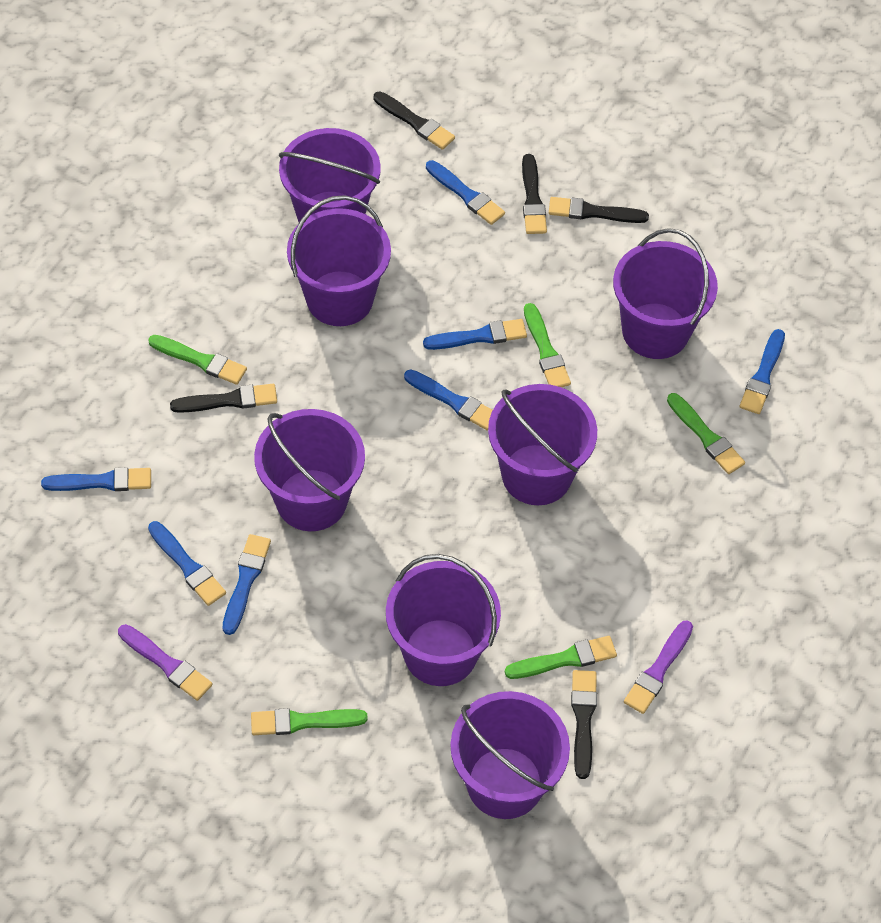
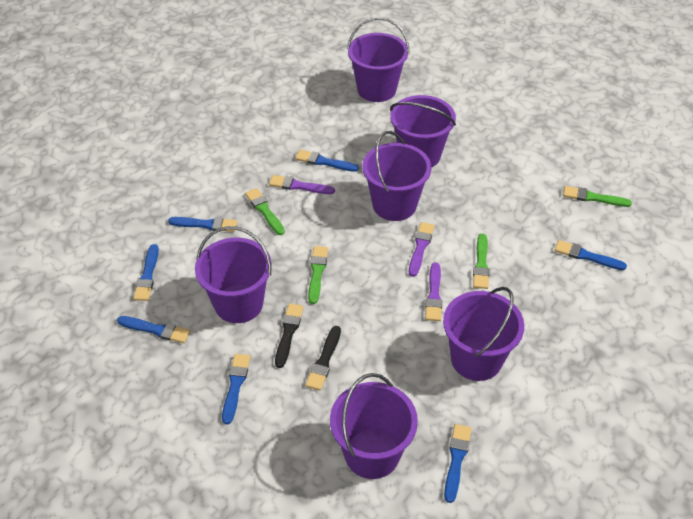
black brush: 5 -> 2
green brush: 5 -> 4
purple brush: 2 -> 3
purple bucket: 7 -> 6

